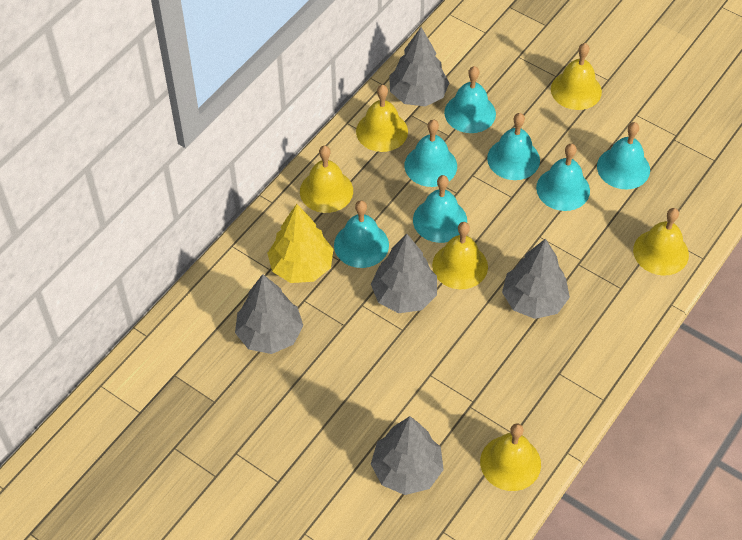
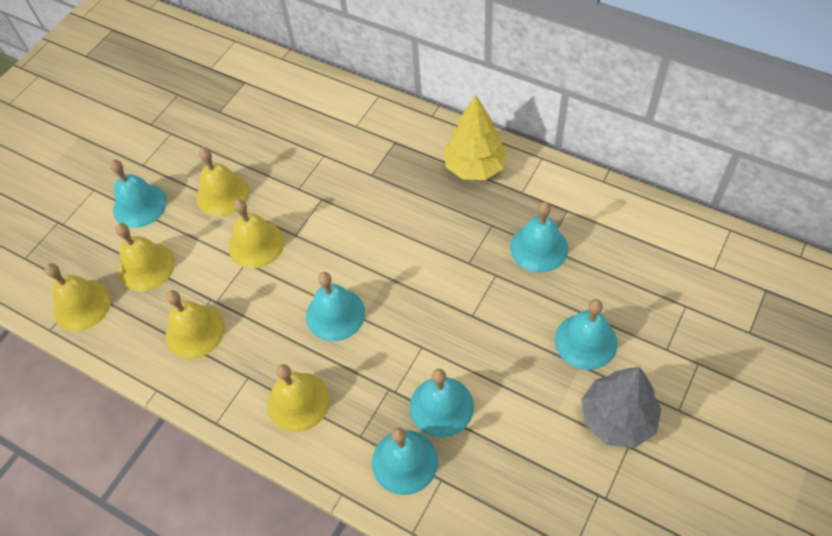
grey tree: 5 -> 1
turquoise bell: 7 -> 6

